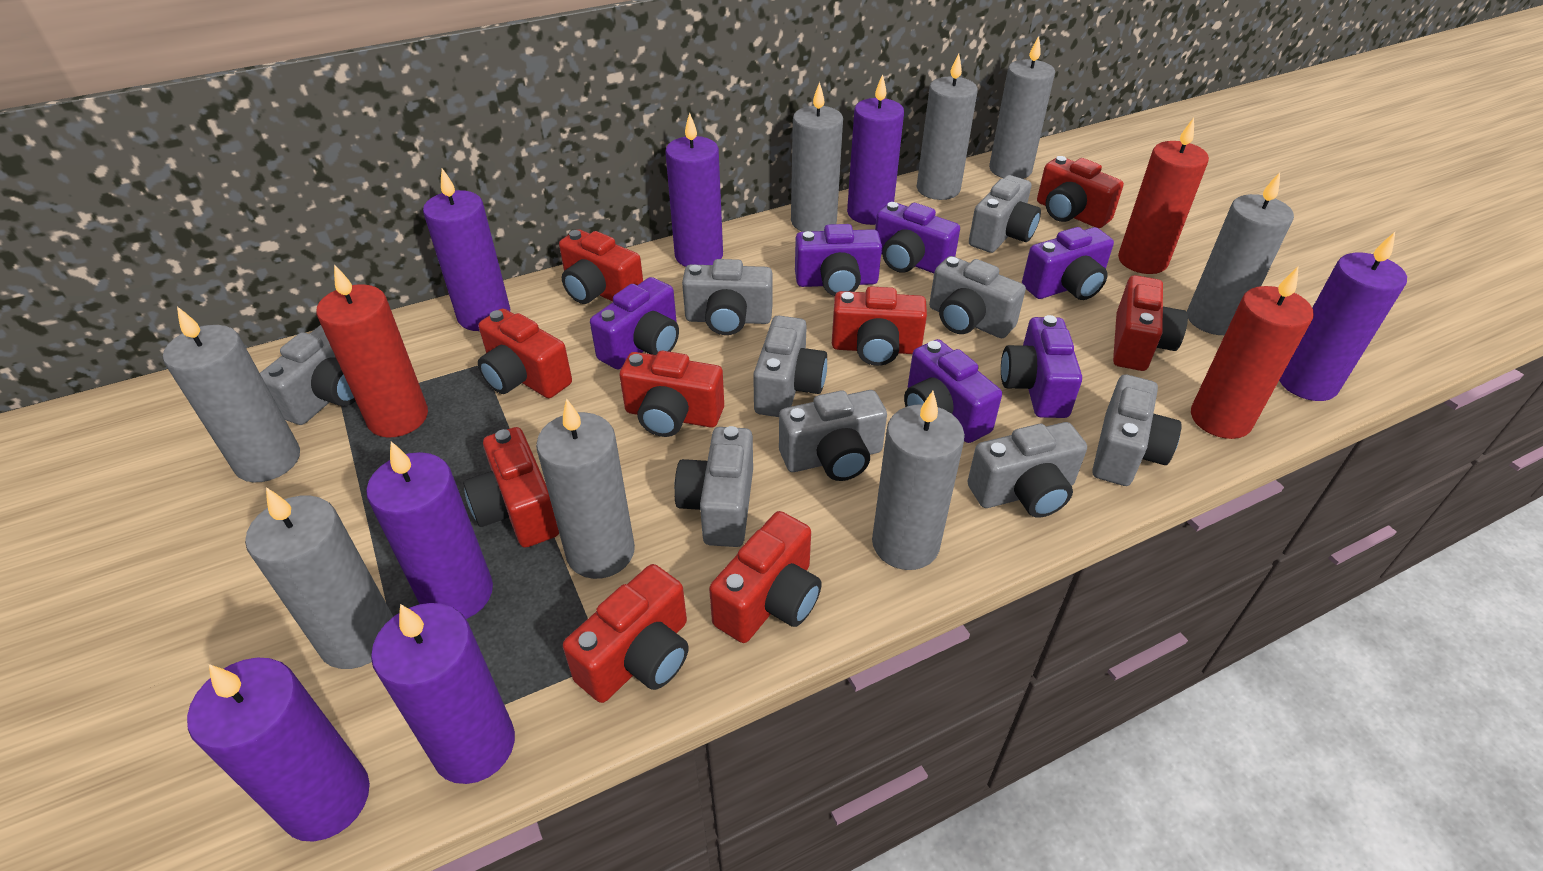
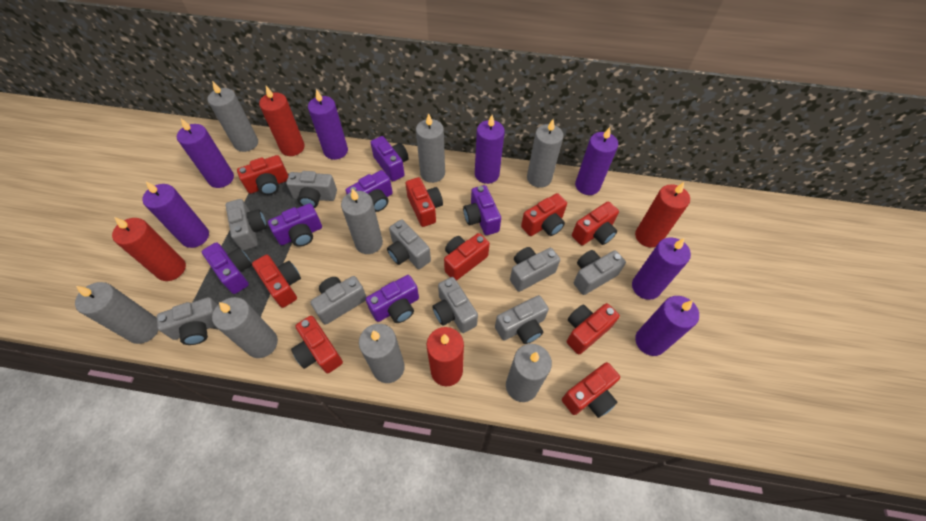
red candle: 3 -> 4

